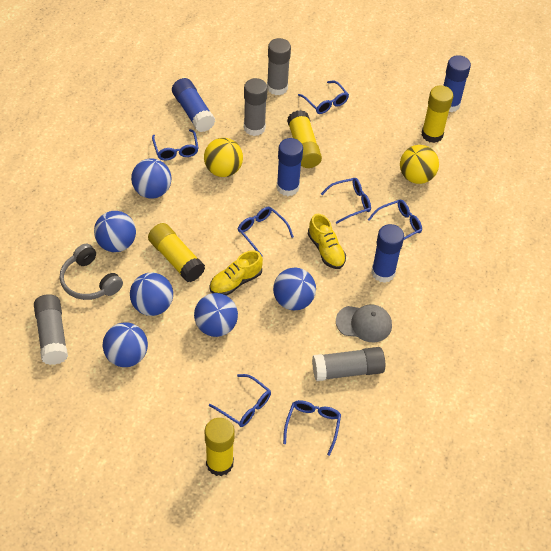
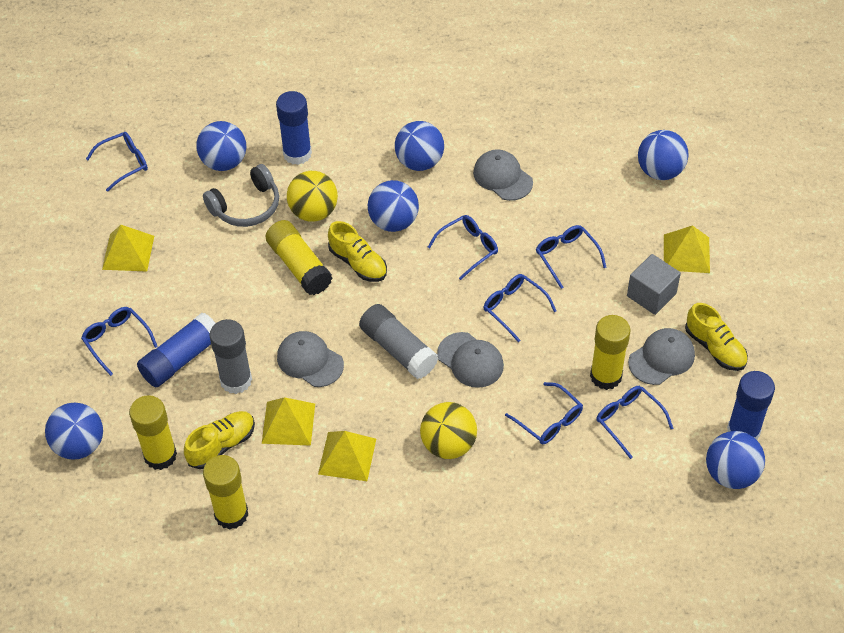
blue glue stick: 4 -> 3
grey cap: 1 -> 4
grey cube: 0 -> 1
grey glue stick: 4 -> 2
yellow pyramid: 0 -> 4
yellow shoe: 2 -> 3

